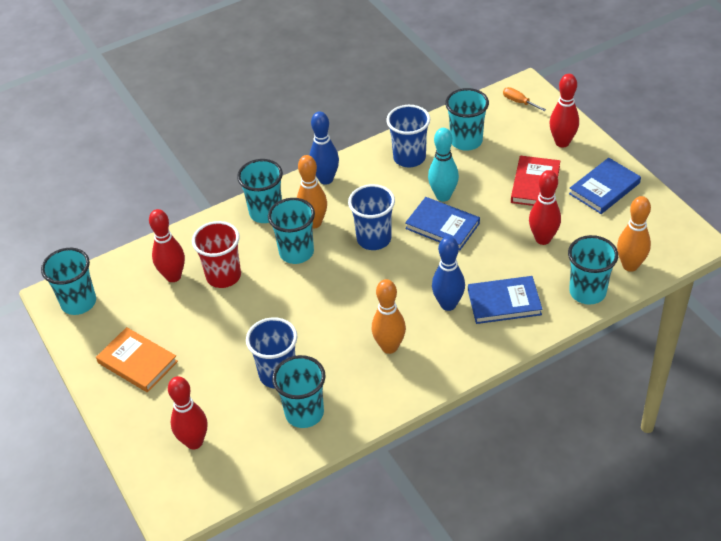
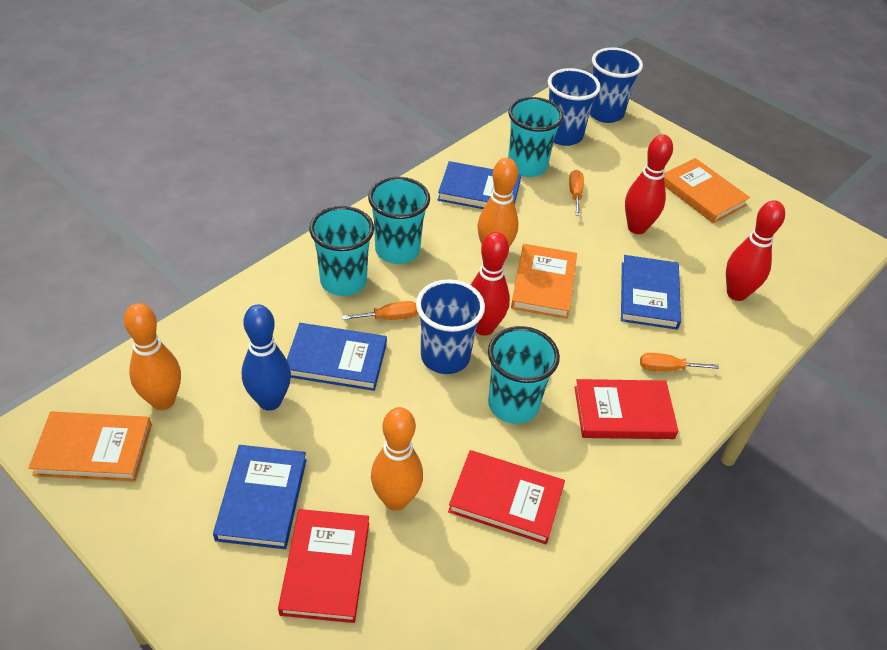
blue book: 3 -> 4
blue bowling pin: 2 -> 1
orange book: 1 -> 3
orange screwdriver: 1 -> 3
red book: 1 -> 3
red bowling pin: 4 -> 3
red cup: 1 -> 0
turquoise bowling pin: 1 -> 0
turquoise cup: 6 -> 4

